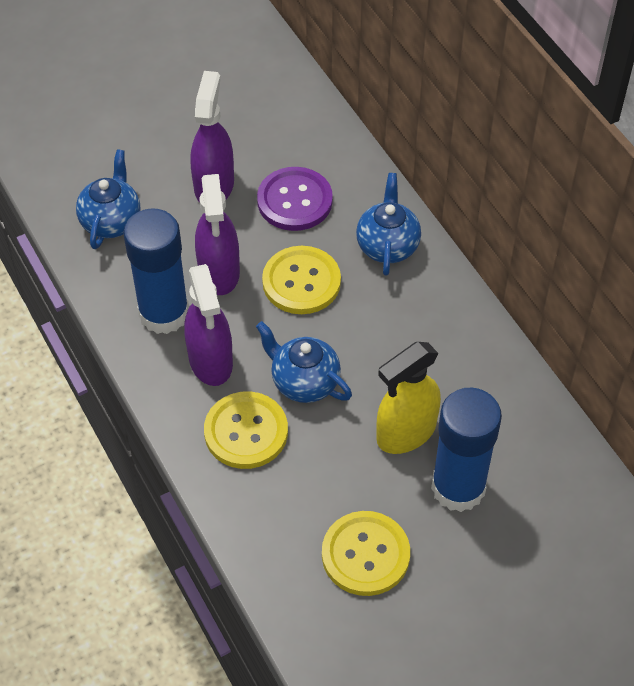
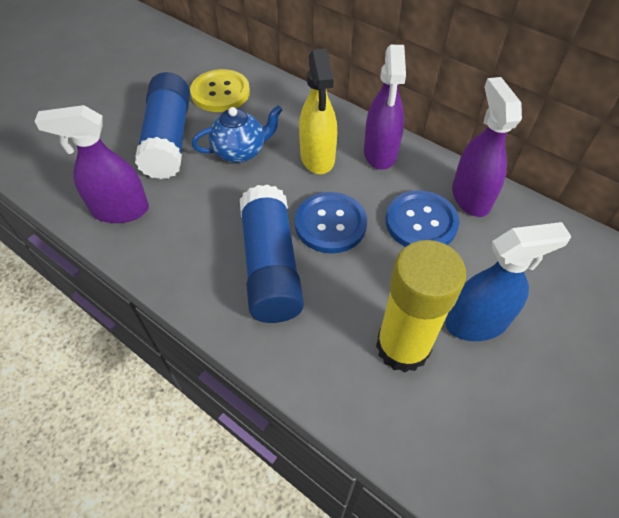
blue button: 0 -> 2
blue spray bottle: 0 -> 1
blue teapot: 3 -> 1
purple button: 1 -> 0
yellow button: 3 -> 1
yellow glue stick: 0 -> 1

